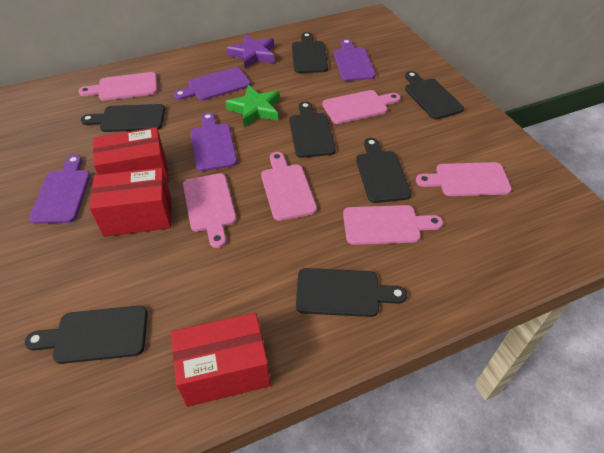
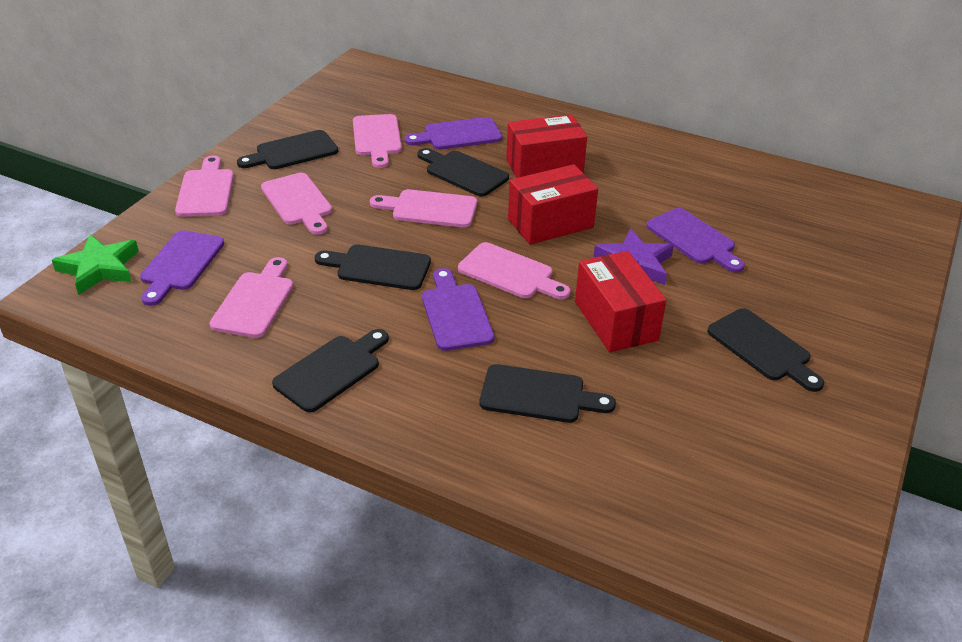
black cutting board: 7 -> 6

